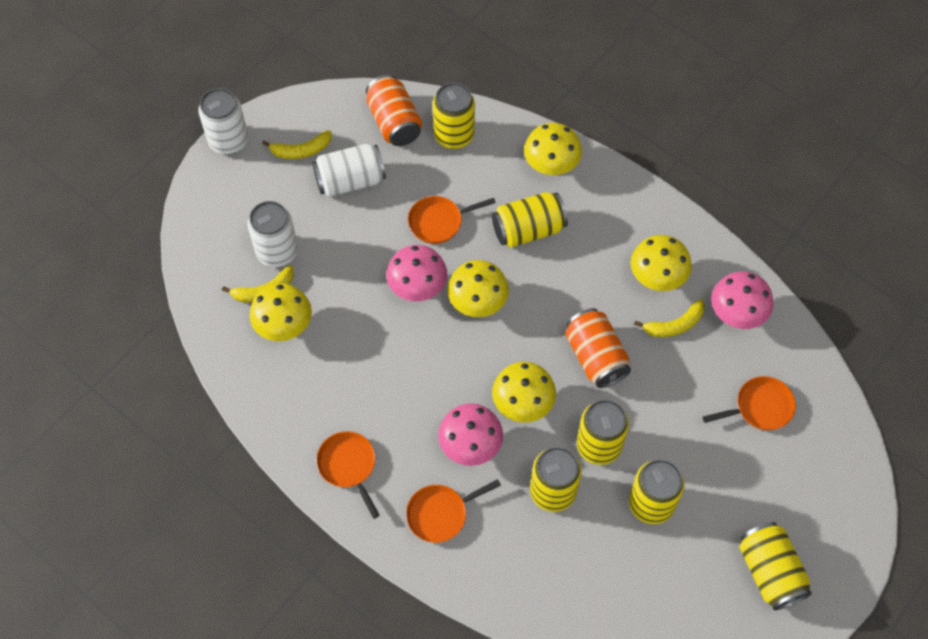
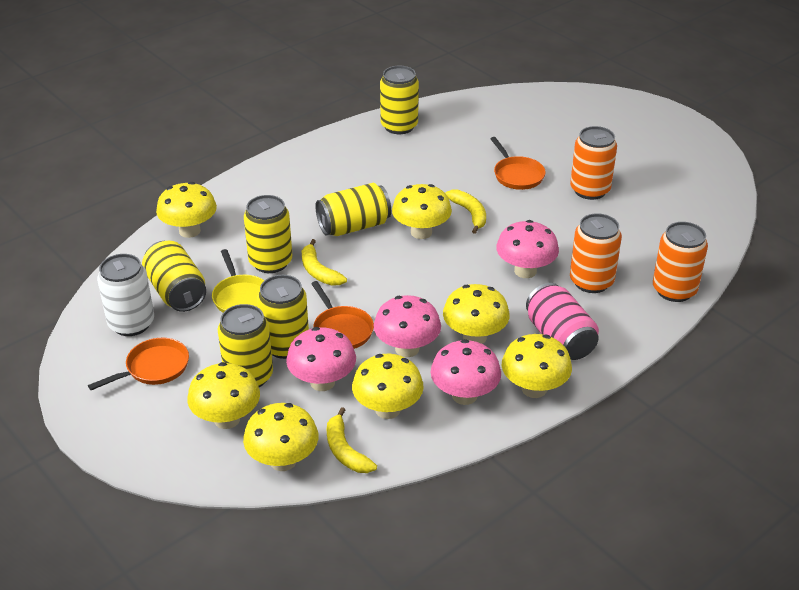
orange can: 2 -> 3
orange pan: 4 -> 3
pink can: 0 -> 1
pink mushroom: 3 -> 4
white can: 3 -> 1
yellow mushroom: 5 -> 7
yellow pan: 0 -> 1

